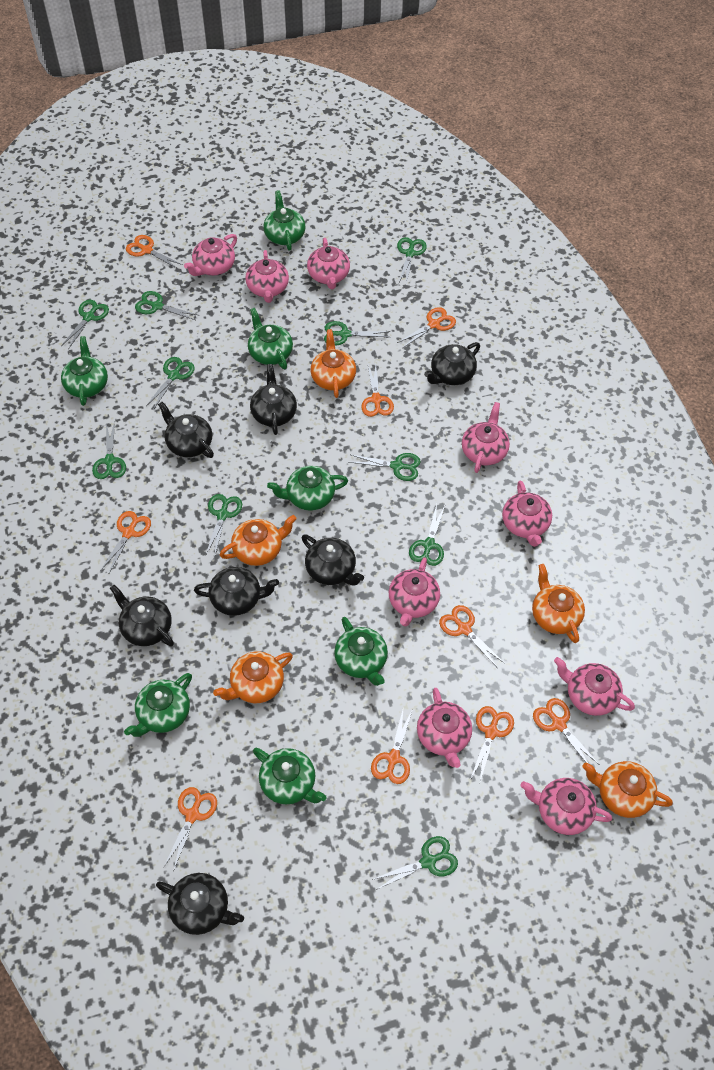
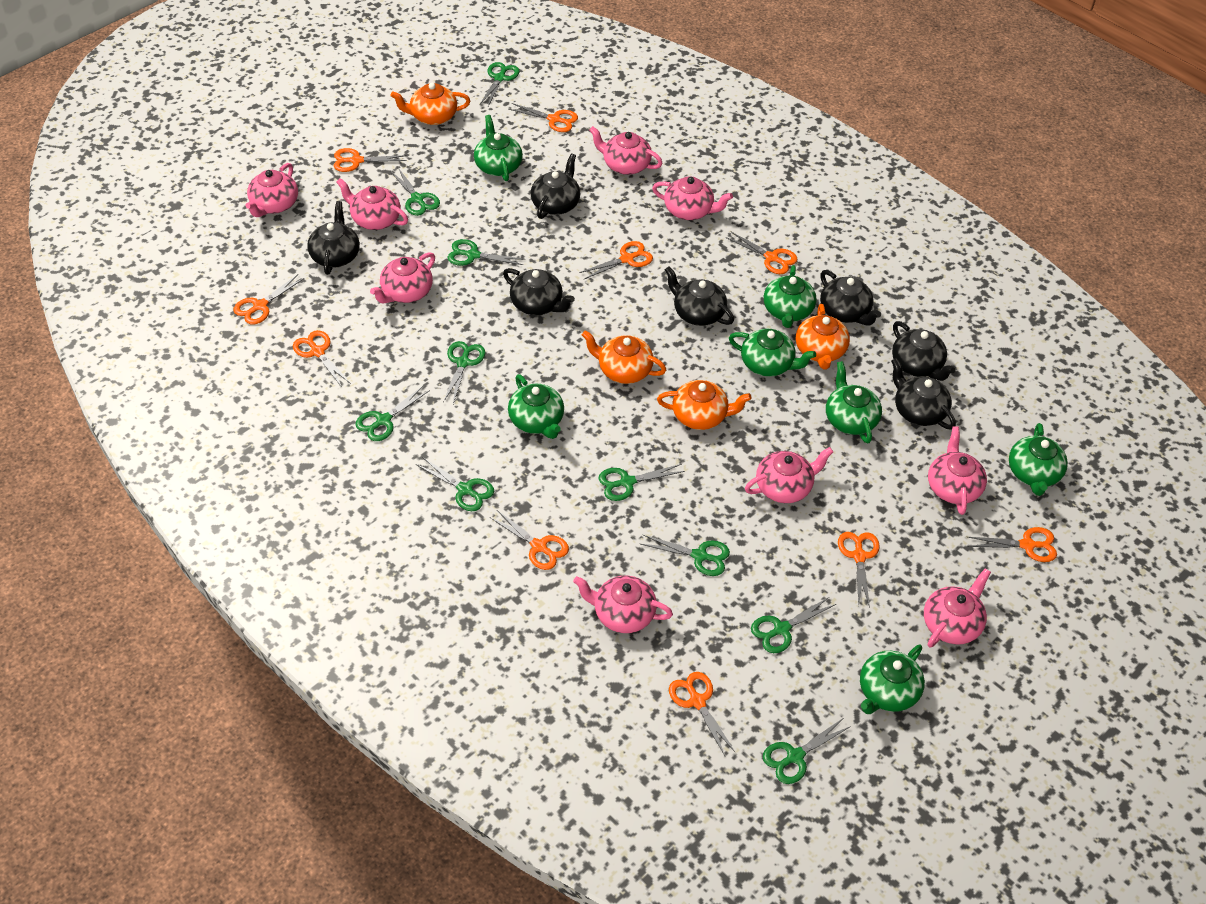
orange scissors: 9 -> 10
orange teapot: 5 -> 4

